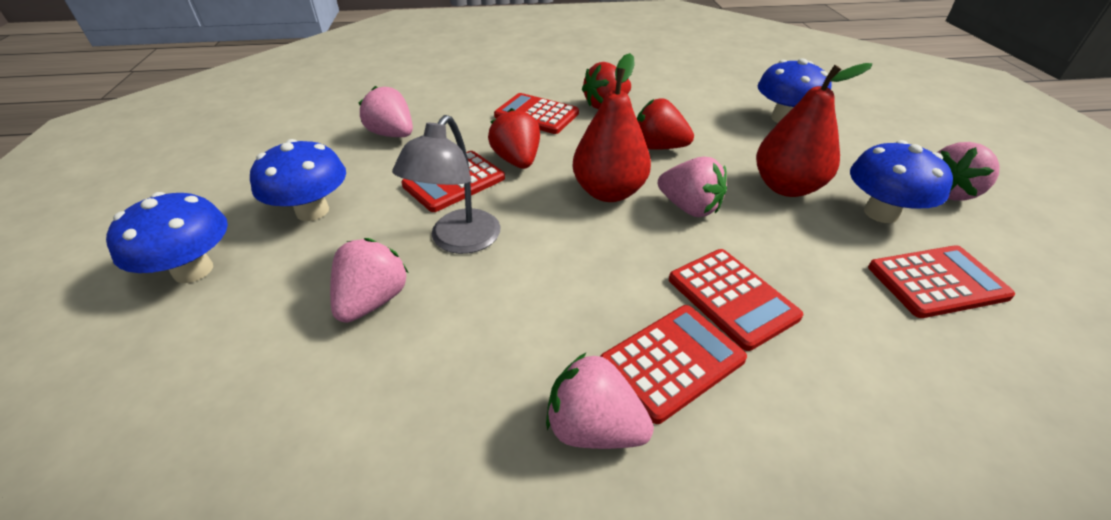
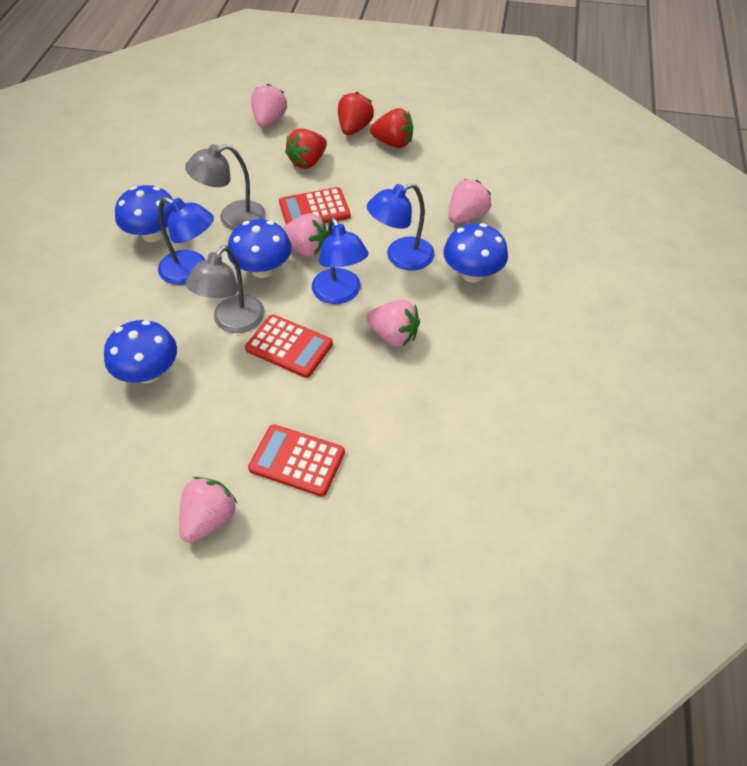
blue lamp: 0 -> 3
grey lamp: 1 -> 2
red calculator: 5 -> 3
red pear: 2 -> 0

